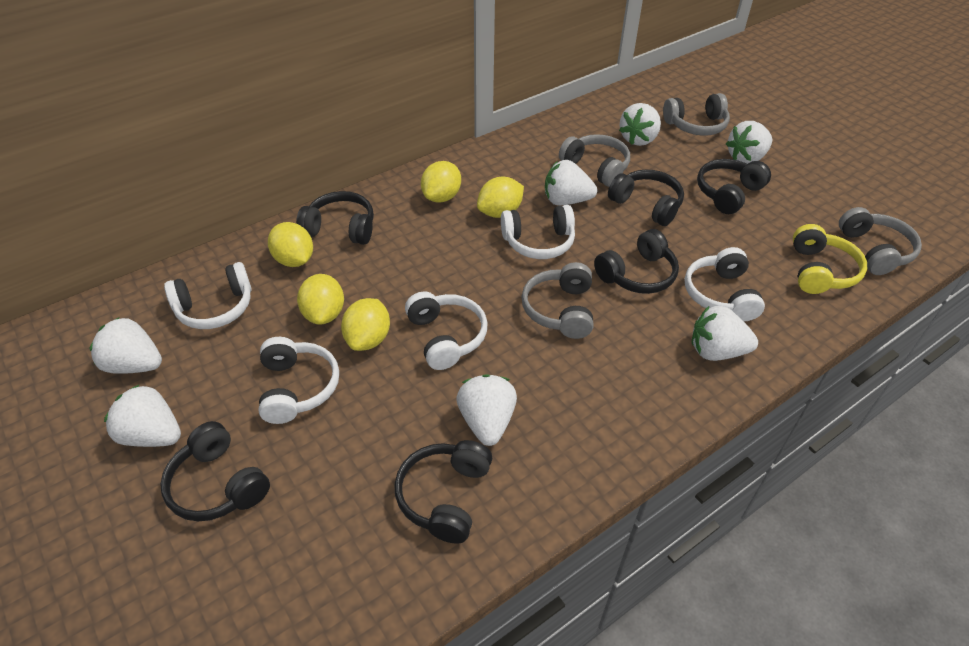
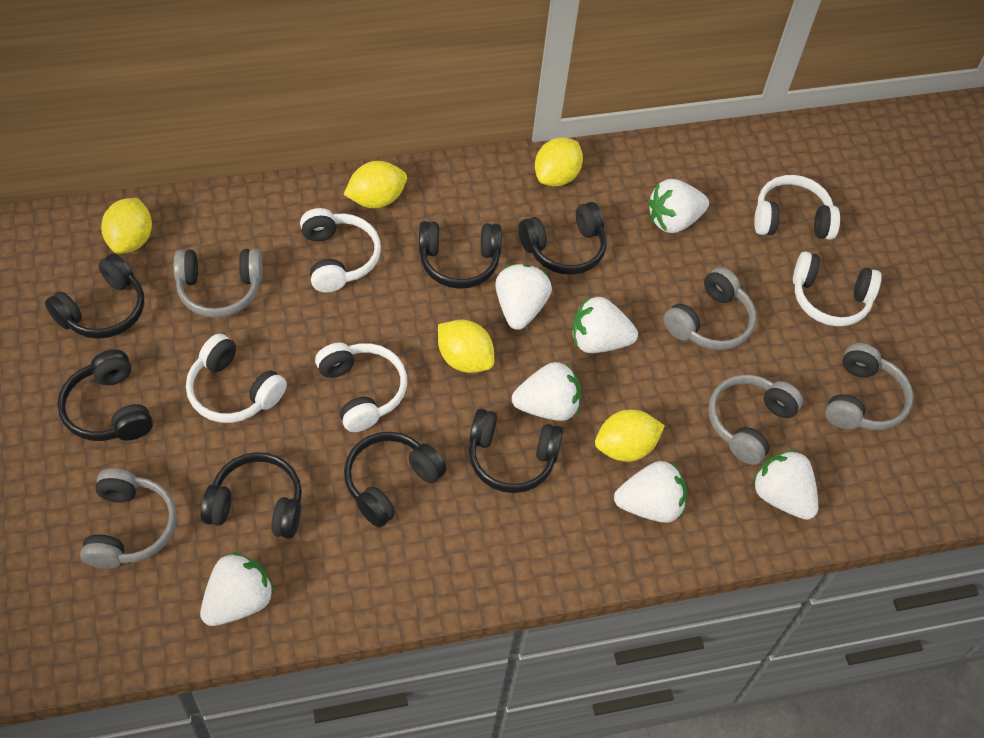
black headphones: 6 -> 7
grey headphones: 4 -> 5
yellow headphones: 1 -> 0

